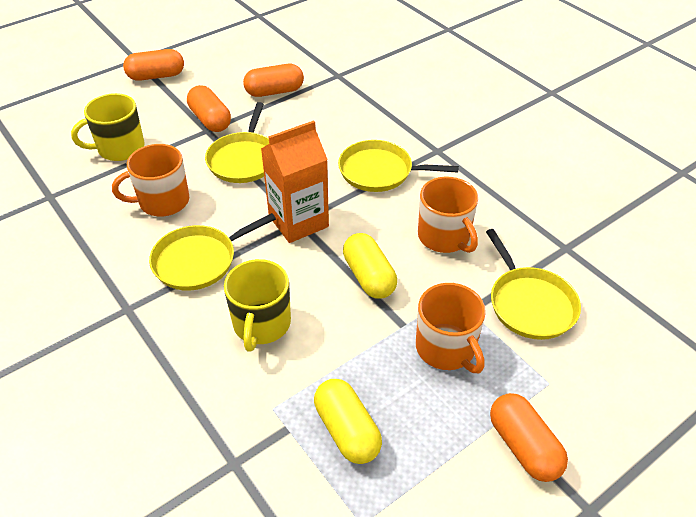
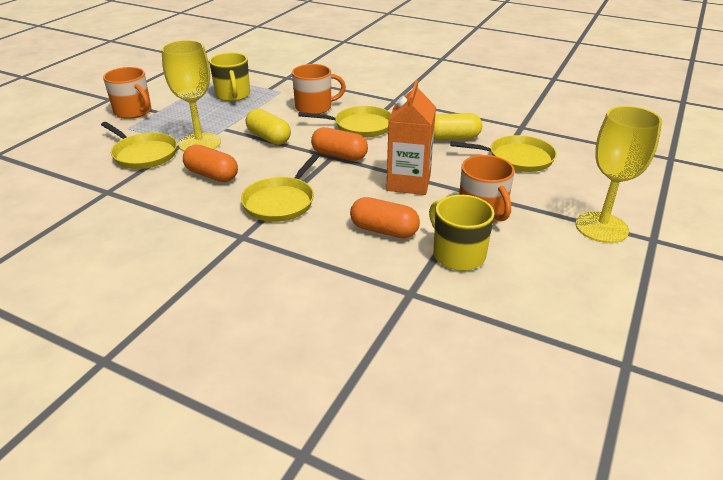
orange capsule: 4 -> 3
yellow goblet: 0 -> 2

